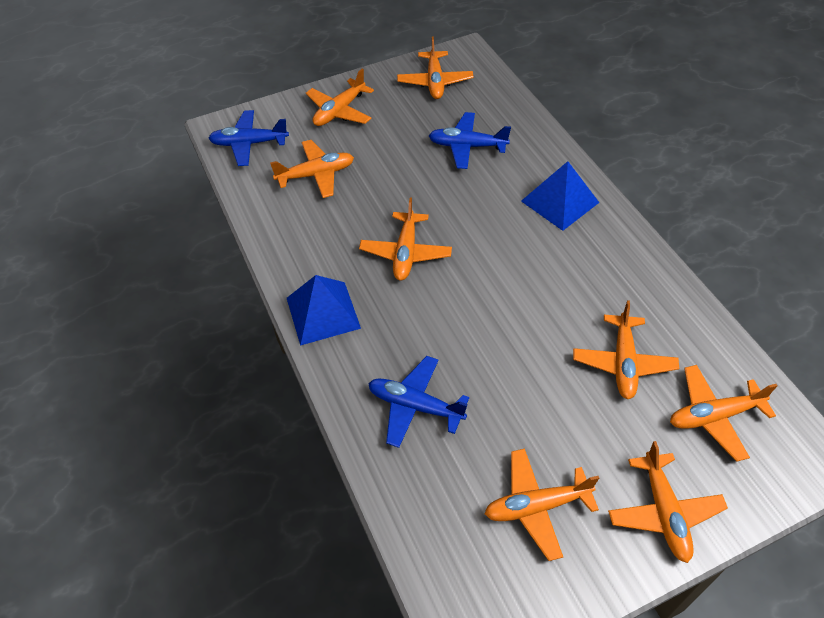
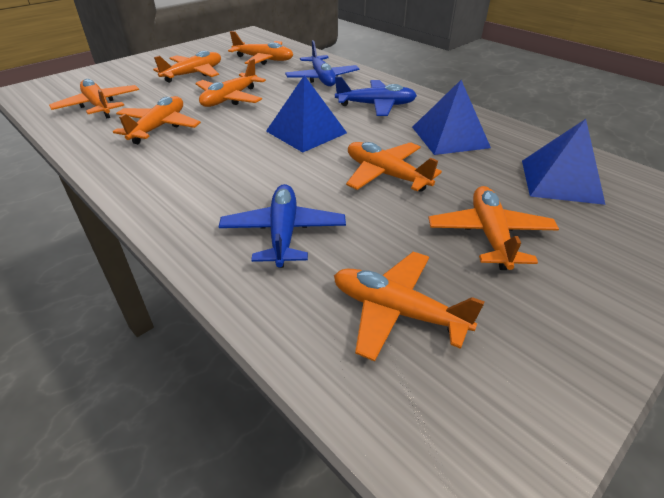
blue pyramid: 2 -> 3

